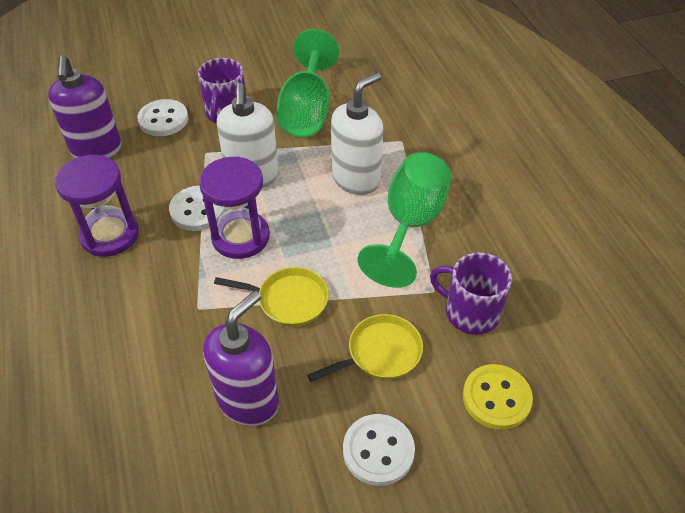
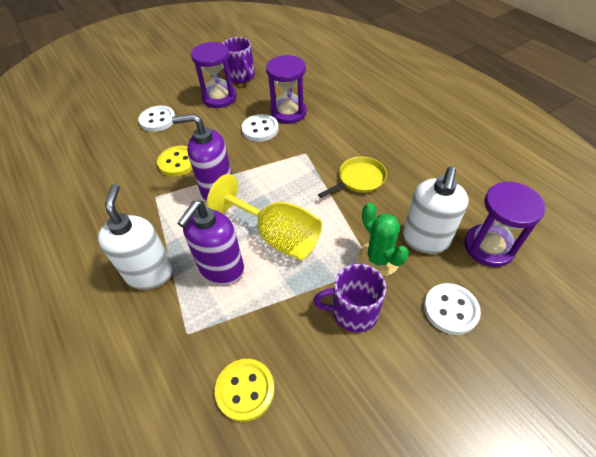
green cactus: 0 -> 1
green goblet: 2 -> 0
purple hourglass: 2 -> 3
yellow button: 1 -> 2
yellow goblet: 0 -> 1
yellow pan: 2 -> 1

